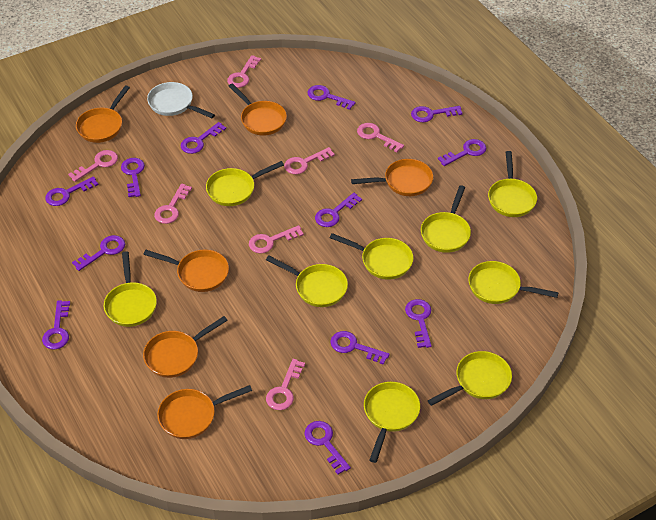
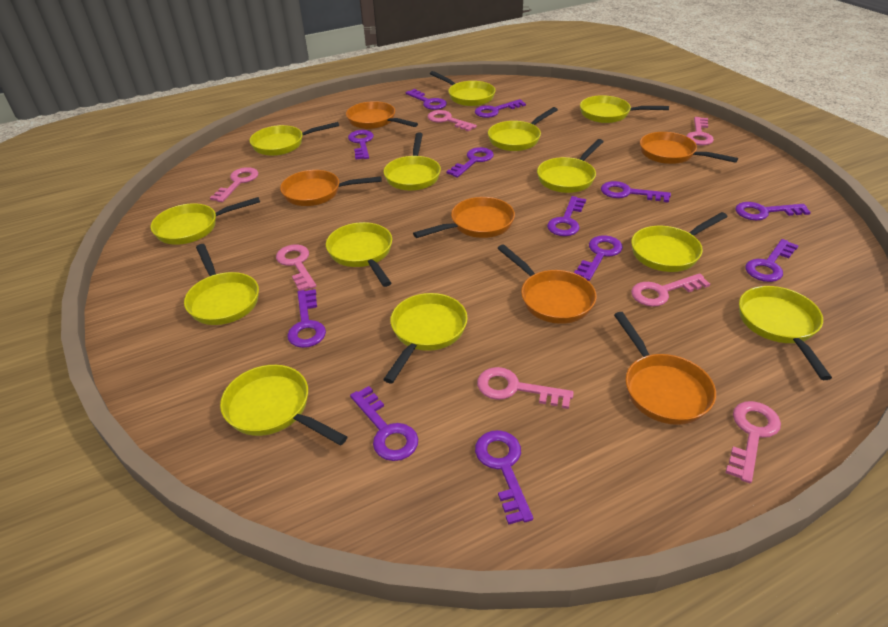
white pan: 1 -> 0
yellow pan: 9 -> 13

